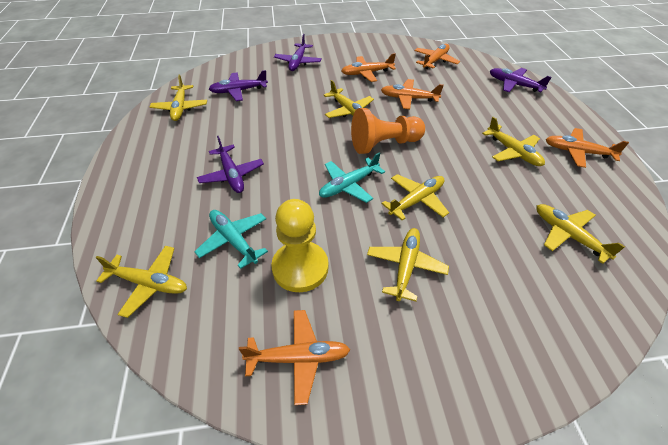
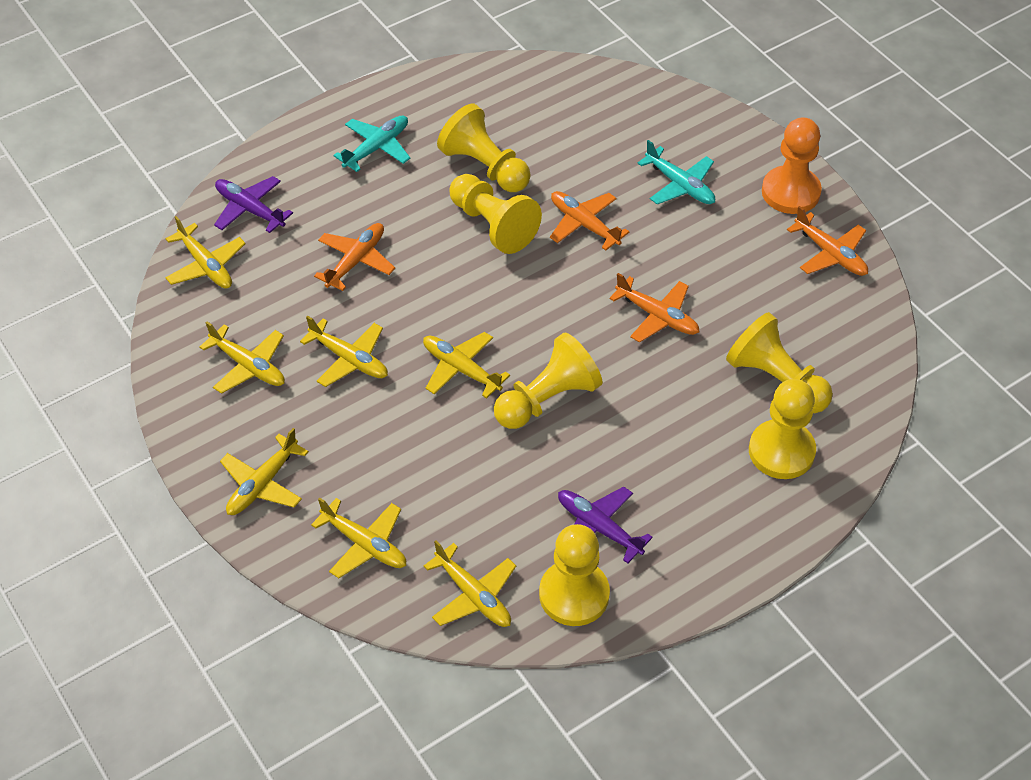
orange plane: 5 -> 4
purple plane: 4 -> 2
yellow pawn: 1 -> 6

